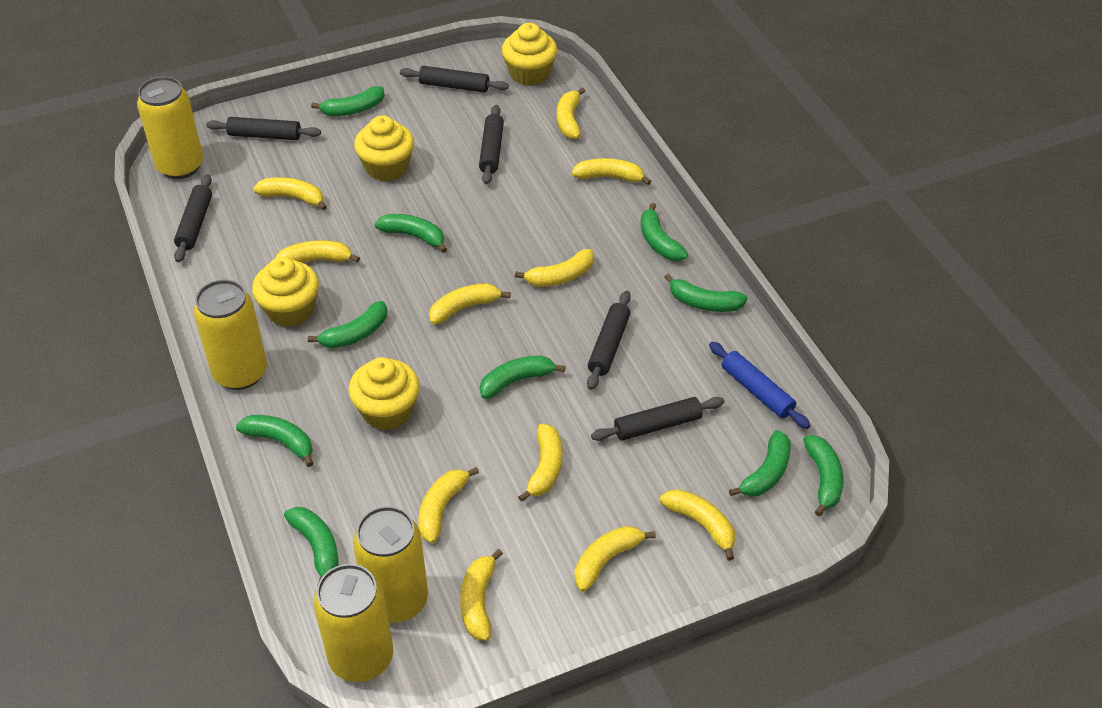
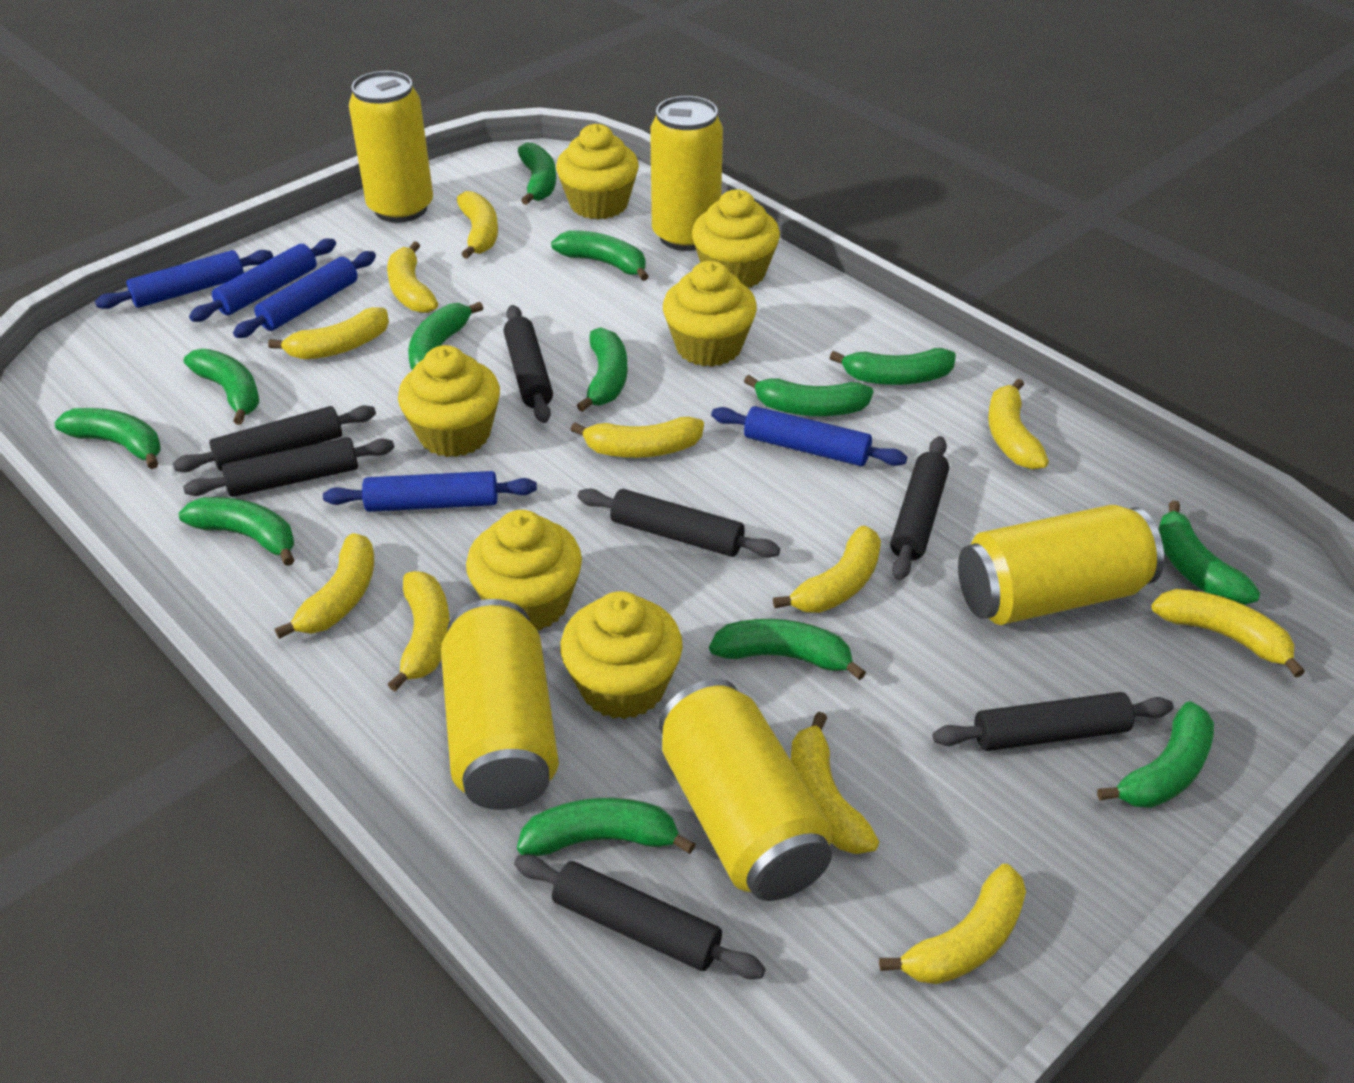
black rolling pin: 6 -> 7
blue rolling pin: 1 -> 5
green banana: 10 -> 13
yellow can: 4 -> 5
yellow cupcake: 4 -> 6

